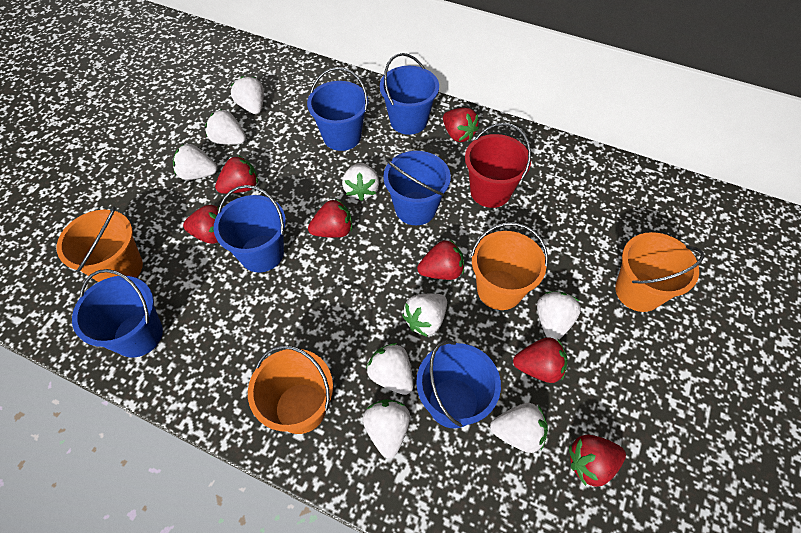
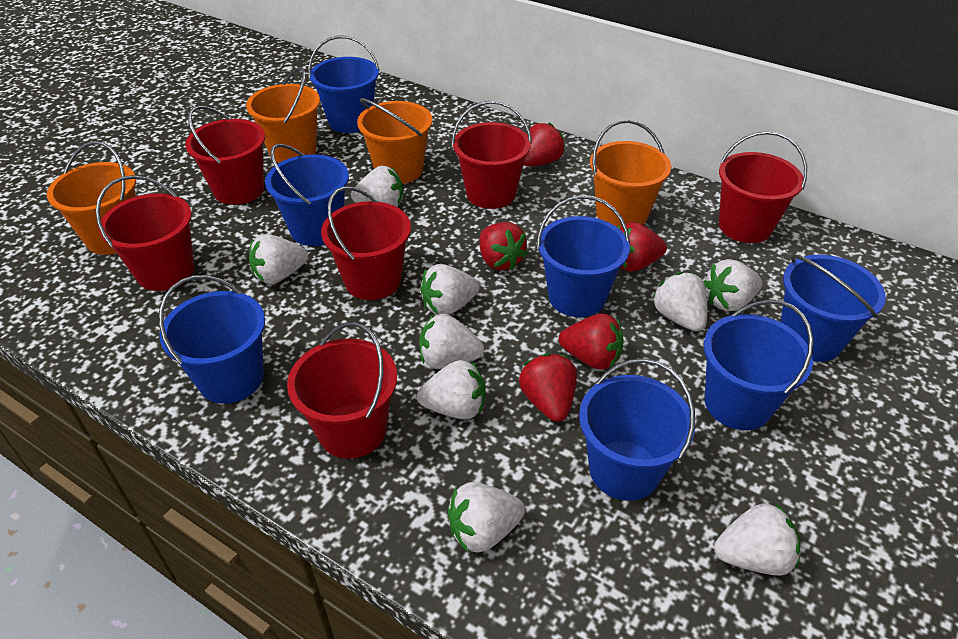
blue bucket: 6 -> 7
red bucket: 1 -> 6
red strawberry: 7 -> 5

